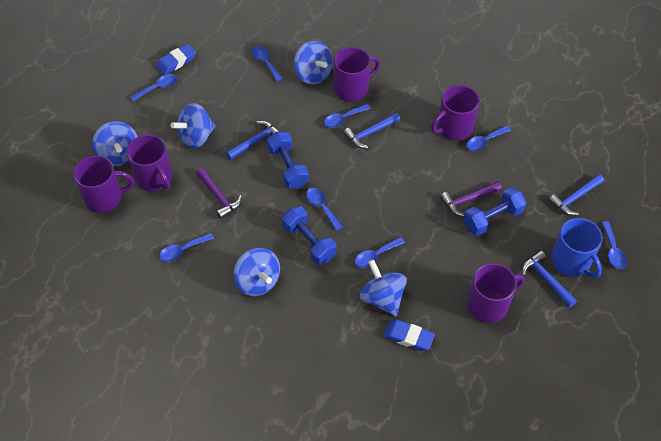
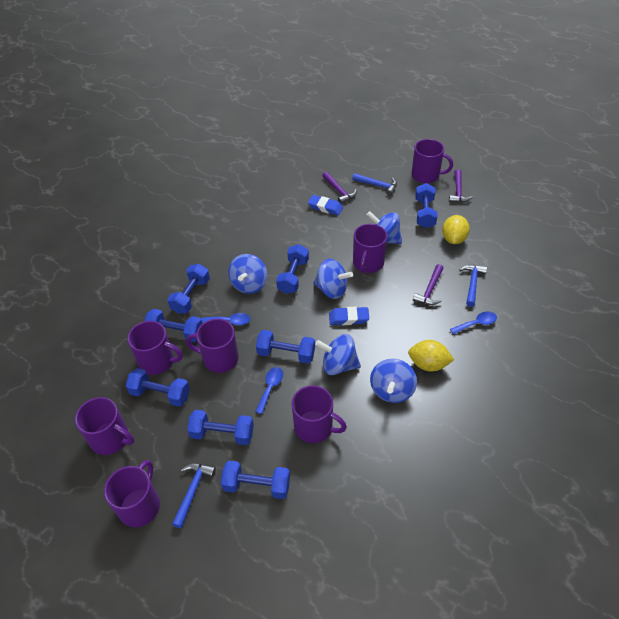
blue dumbbell: 3 -> 8
blue hammer: 4 -> 3
blue mug: 1 -> 0
blue spoon: 8 -> 3
purple hammer: 2 -> 3
purple mug: 5 -> 7
yellow lemon: 0 -> 2

